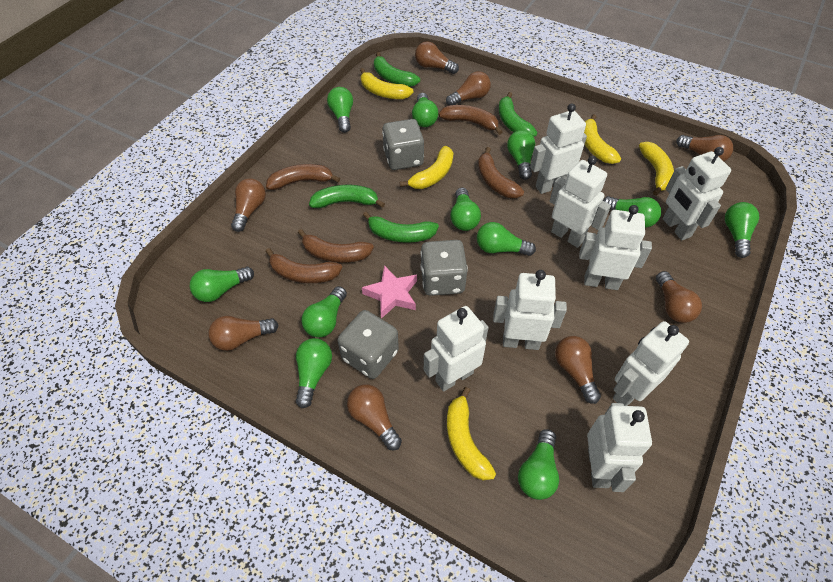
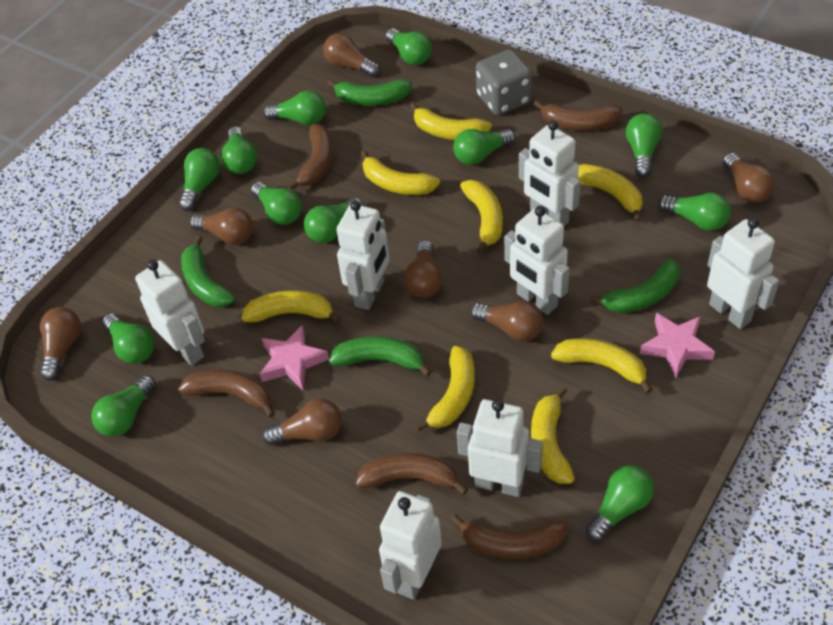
brown light bulb: 8 -> 7
green light bulb: 11 -> 12
grey dice: 3 -> 1
pink star: 1 -> 2
white robot: 8 -> 7
yellow banana: 5 -> 8

